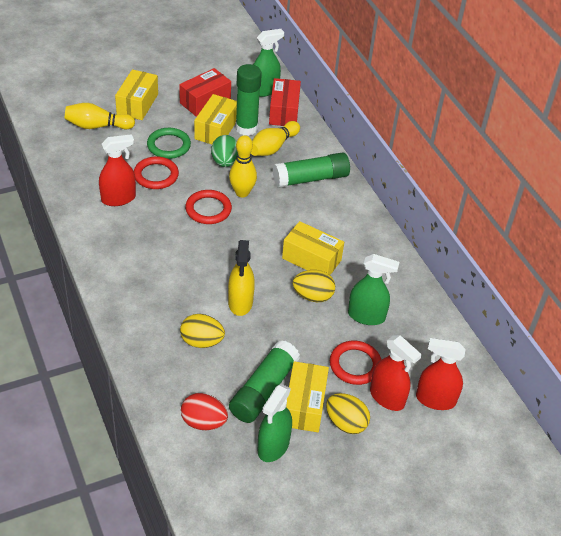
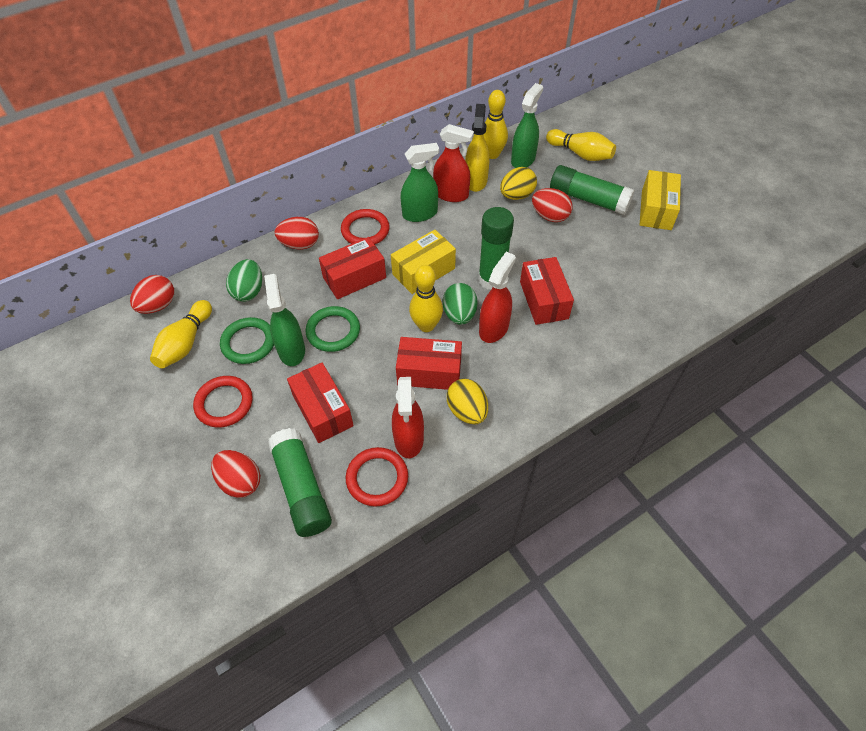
green egg: 1 -> 2
green ring: 1 -> 2
red box: 2 -> 4
red egg: 1 -> 4
yellow bowling pin: 3 -> 4
yellow box: 4 -> 2
yellow egg: 3 -> 2

